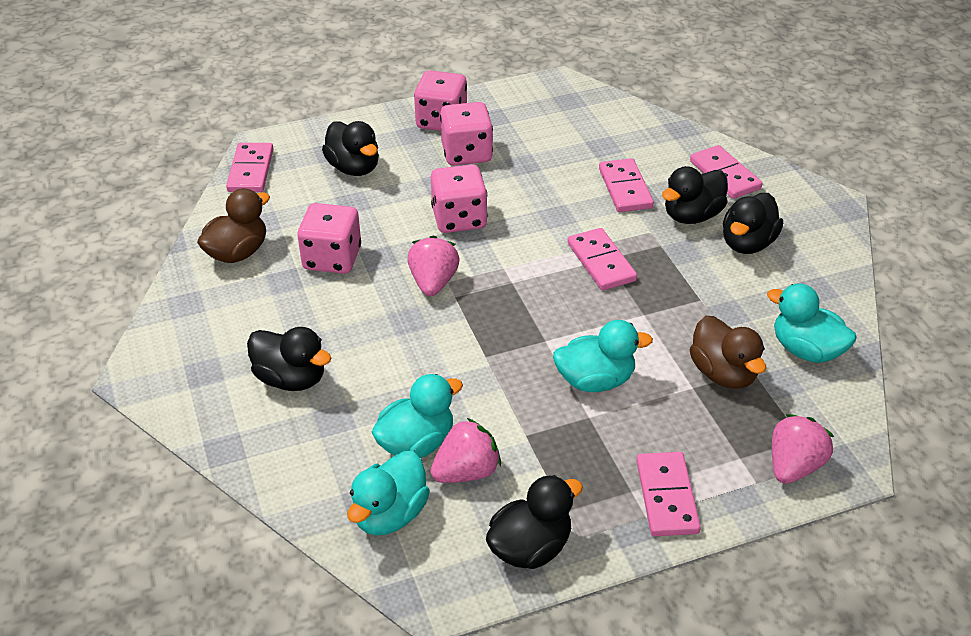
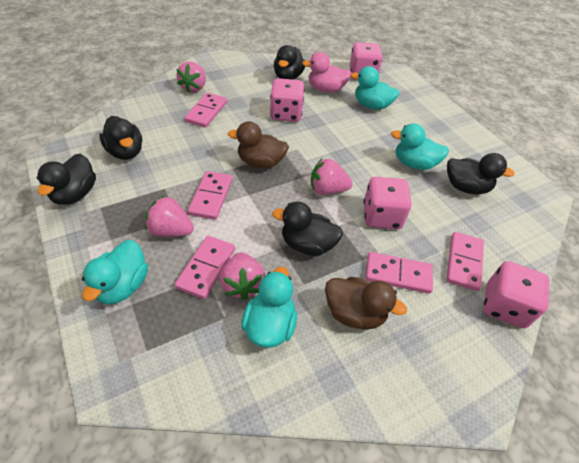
pink duck: 0 -> 1
pink strawberry: 3 -> 4

